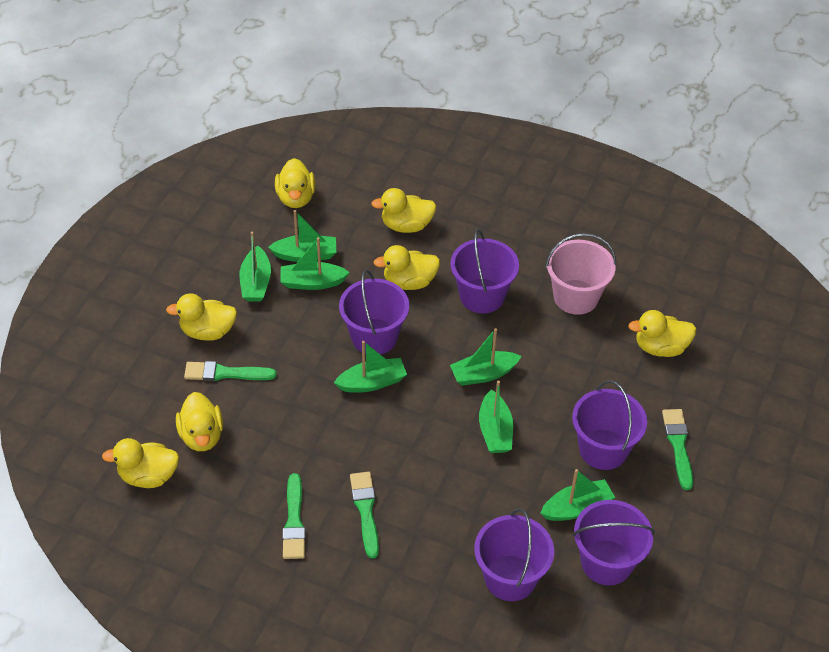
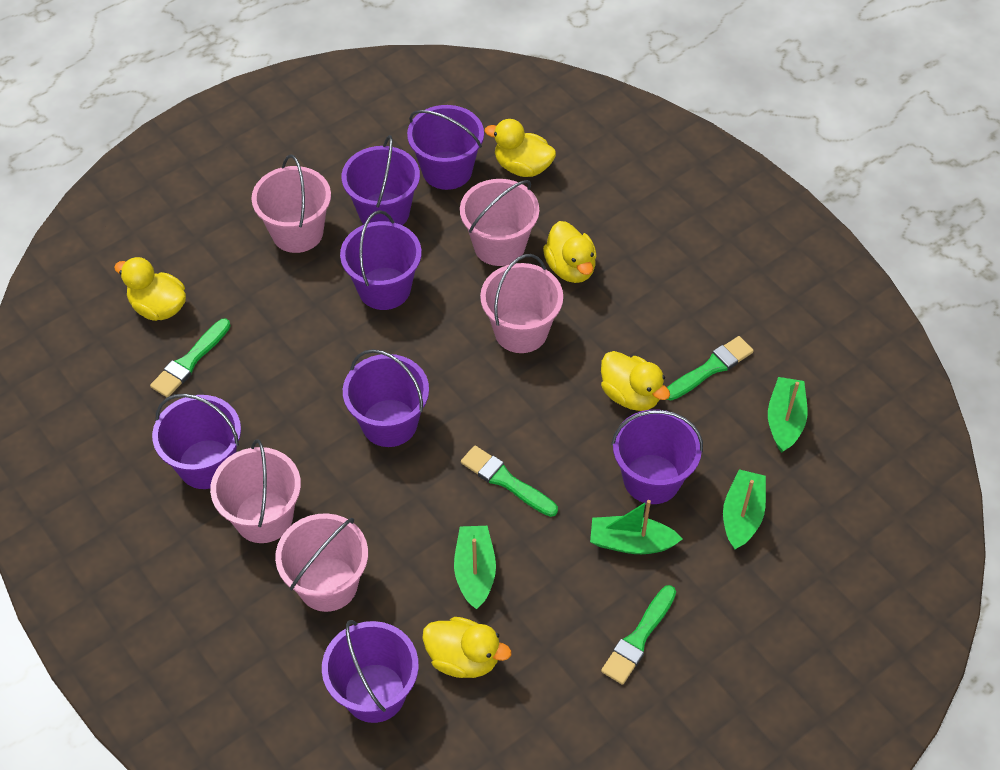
green boat: 7 -> 4
pink bucket: 1 -> 5
purple bucket: 5 -> 7
yellow duck: 7 -> 5

